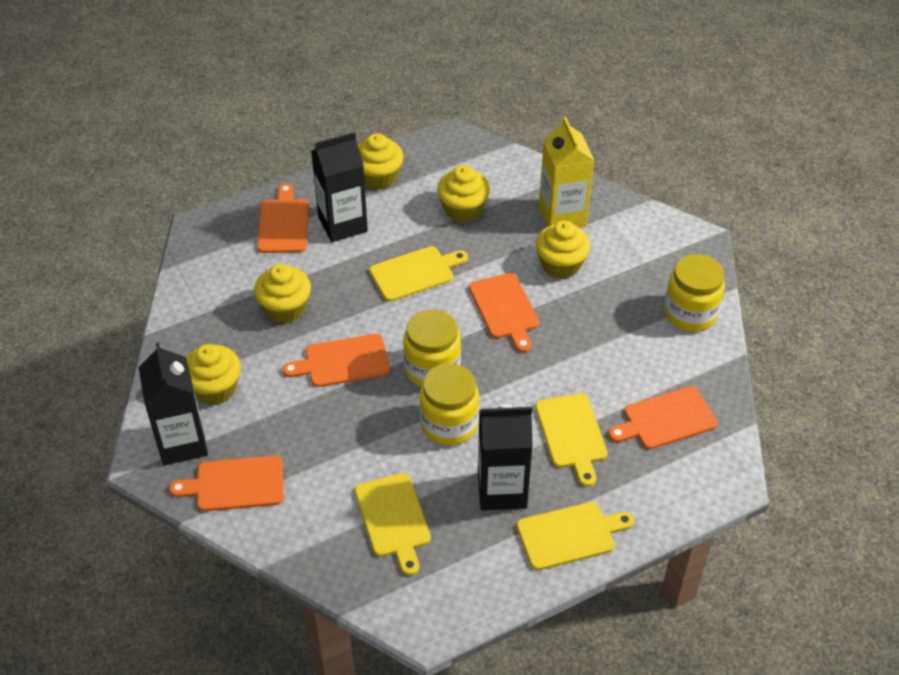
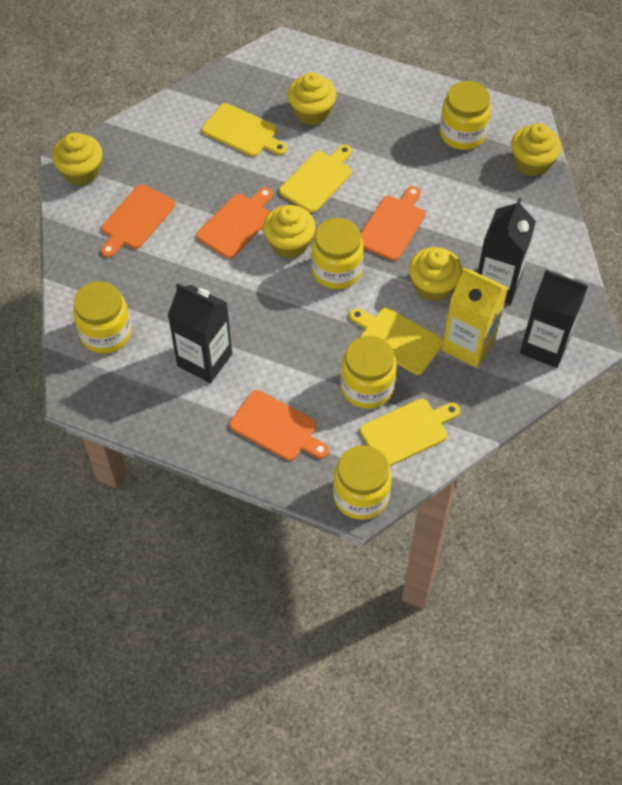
orange cutting board: 5 -> 4
yellow jar: 3 -> 5

